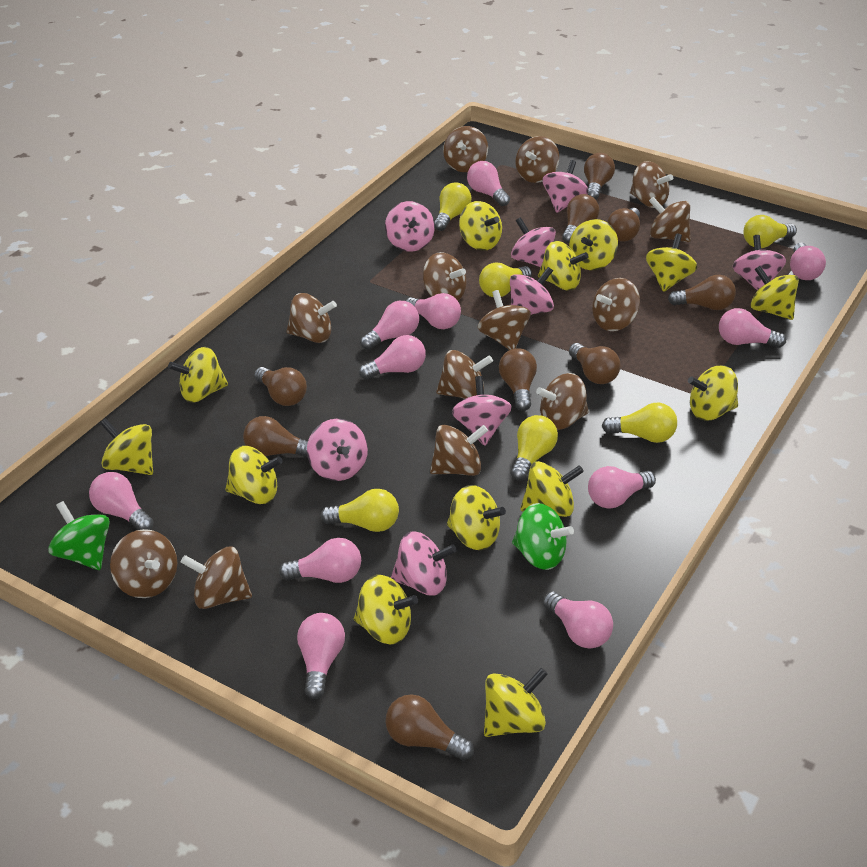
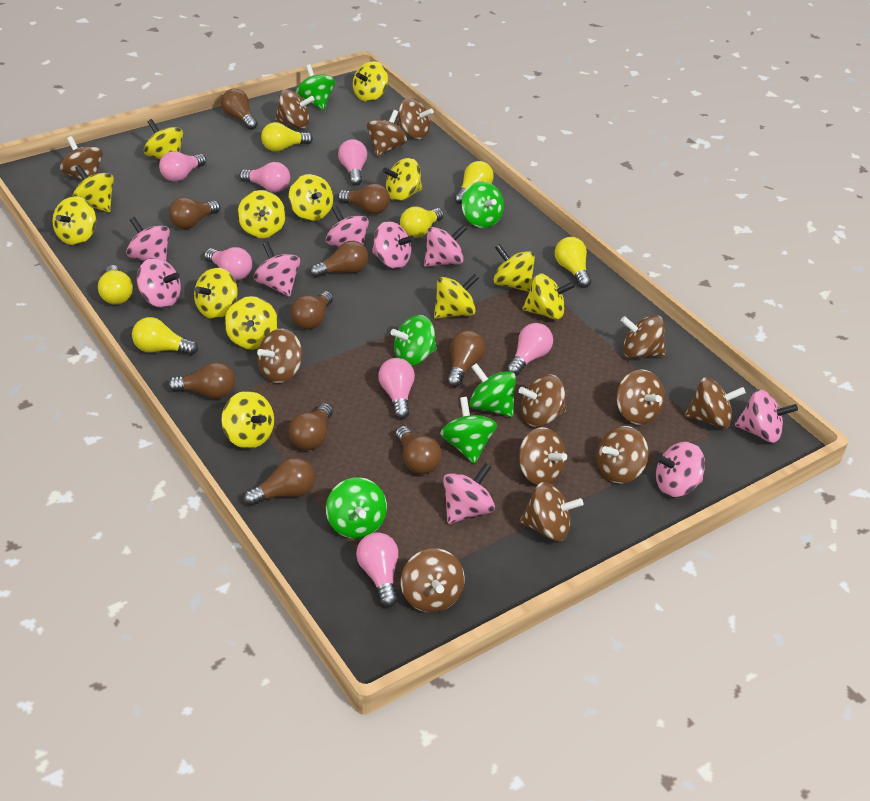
brown light bulb: 9 -> 10
green spinning top: 2 -> 6
pink light bulb: 11 -> 7
pink spinning top: 8 -> 9

